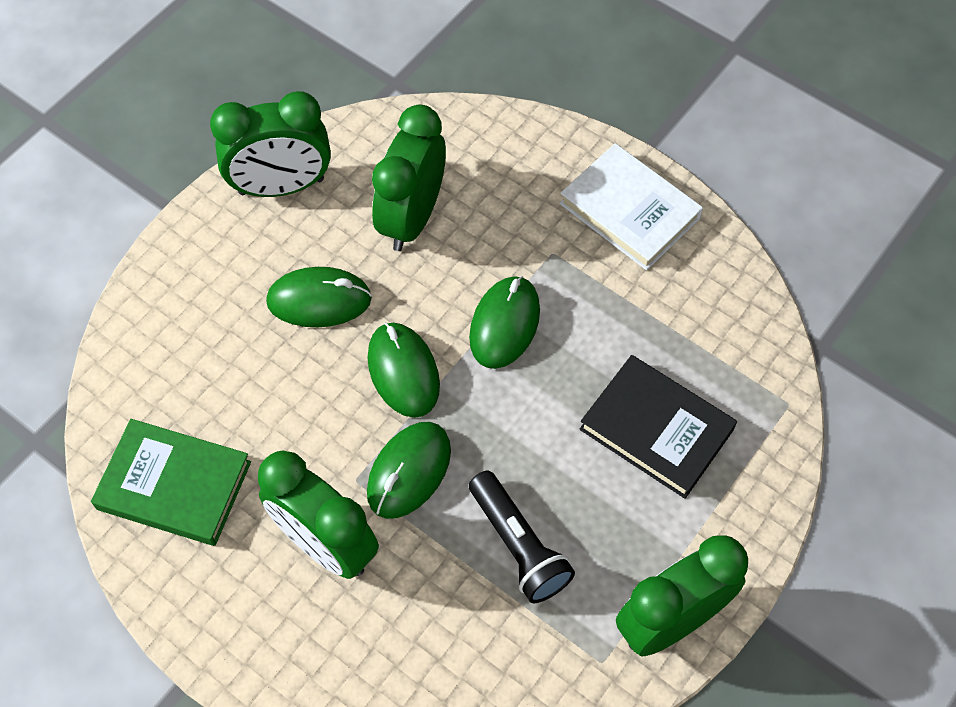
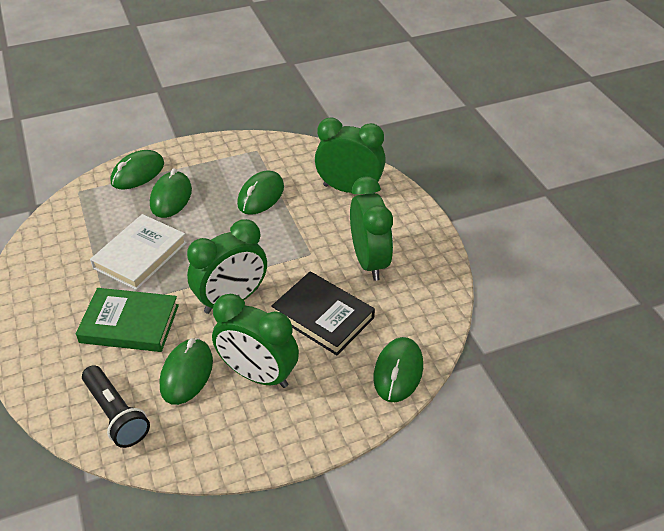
green mouse: 4 -> 5

